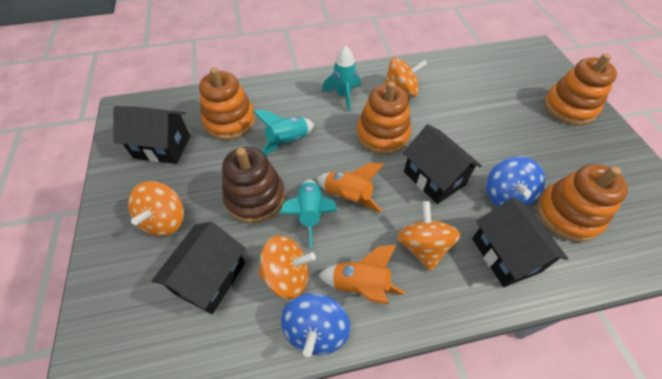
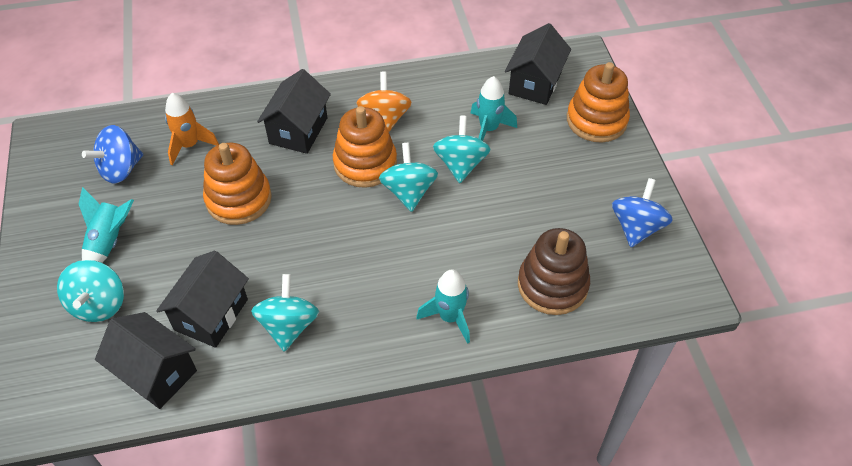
orange rocket: 2 -> 1
orange spinning top: 4 -> 1
orange stacking toy: 4 -> 3
turquoise spinning top: 0 -> 4

